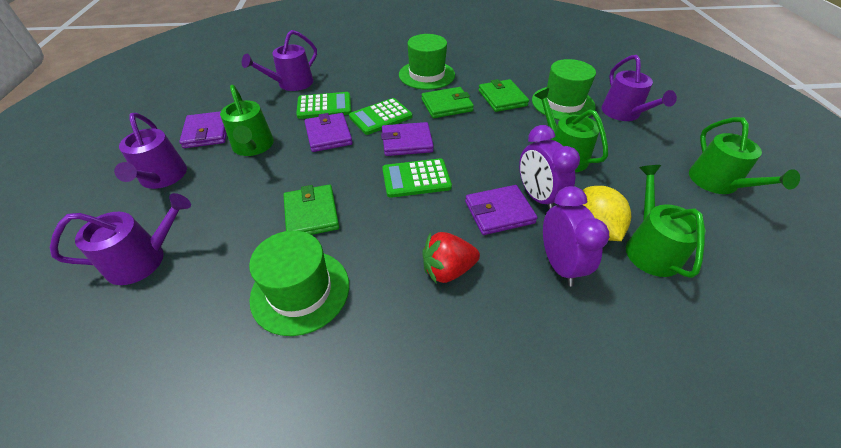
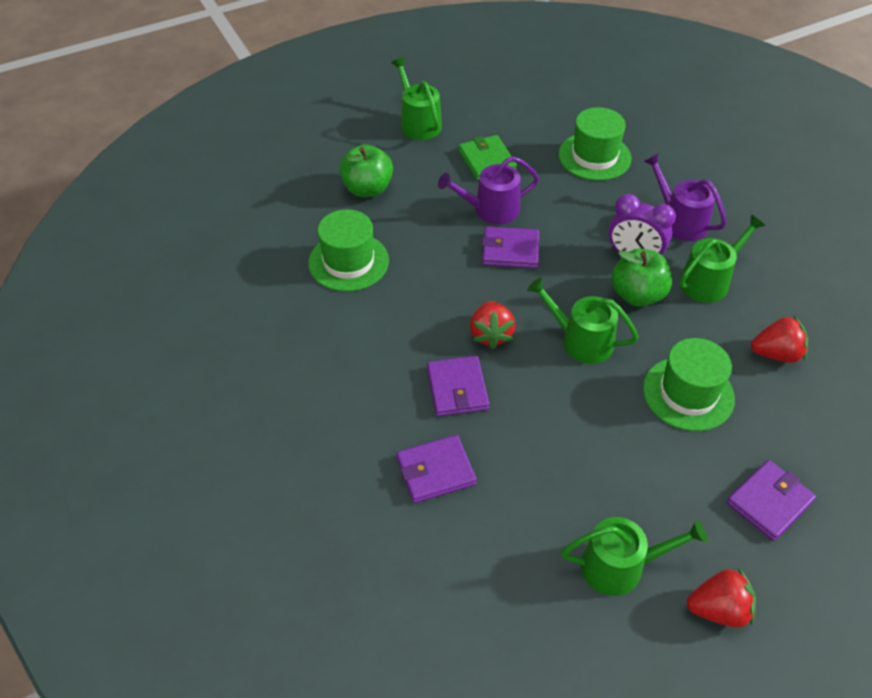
green apple: 0 -> 2
green calculator: 3 -> 0
green wallet: 3 -> 1
purple clock: 2 -> 1
purple watering can: 4 -> 2
red strawberry: 1 -> 3
yellow lemon: 1 -> 0

